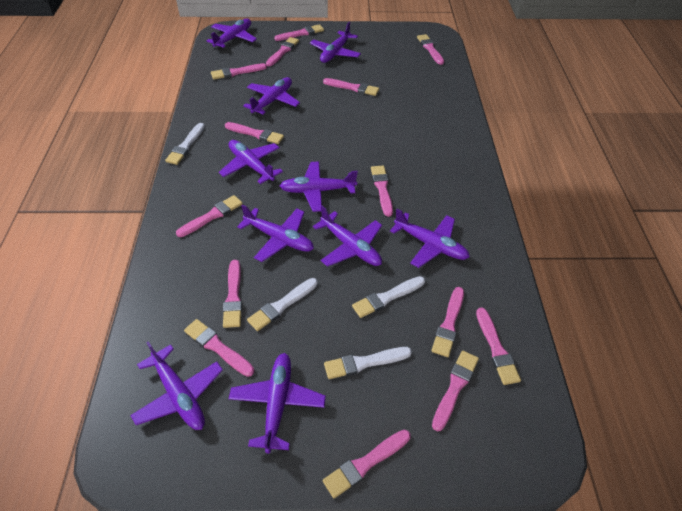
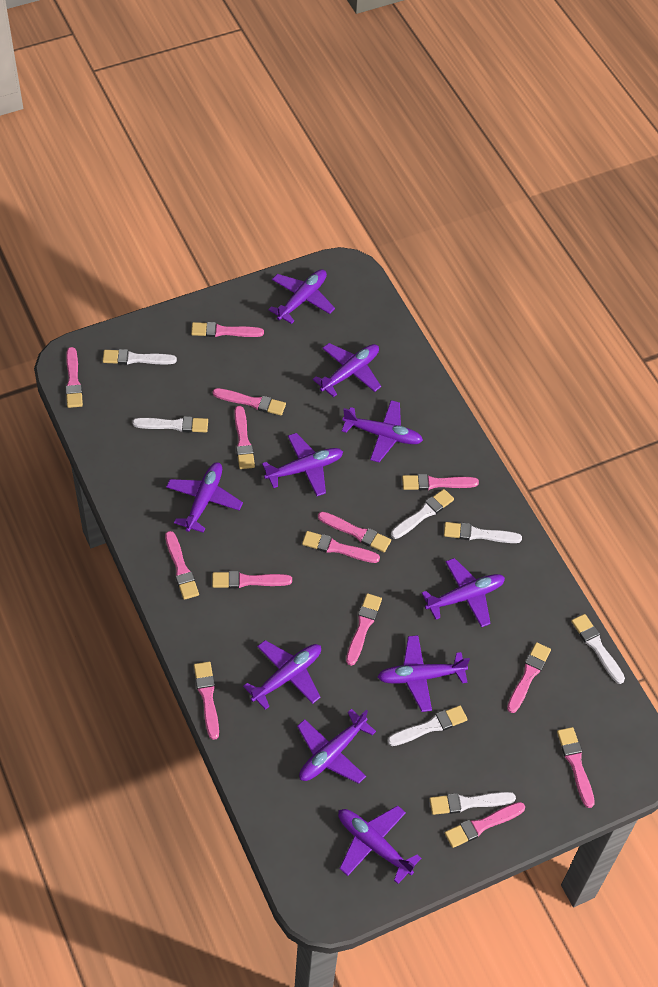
white brush: 4 -> 7

